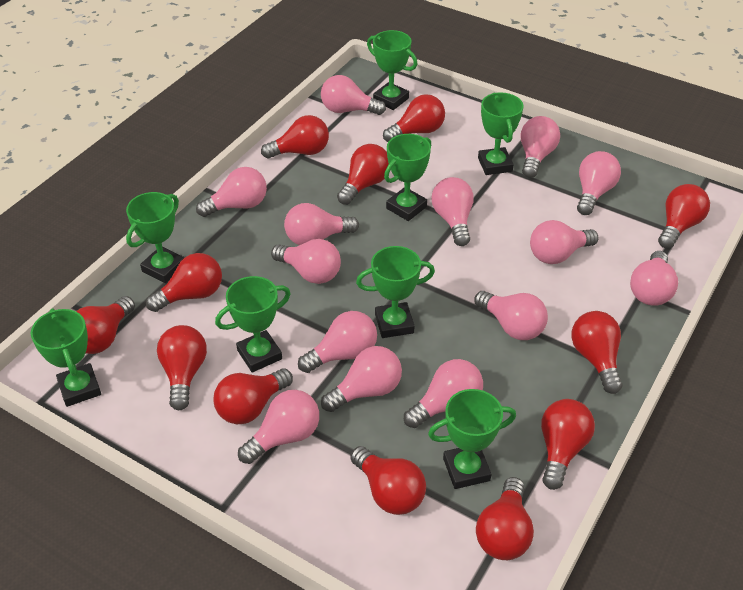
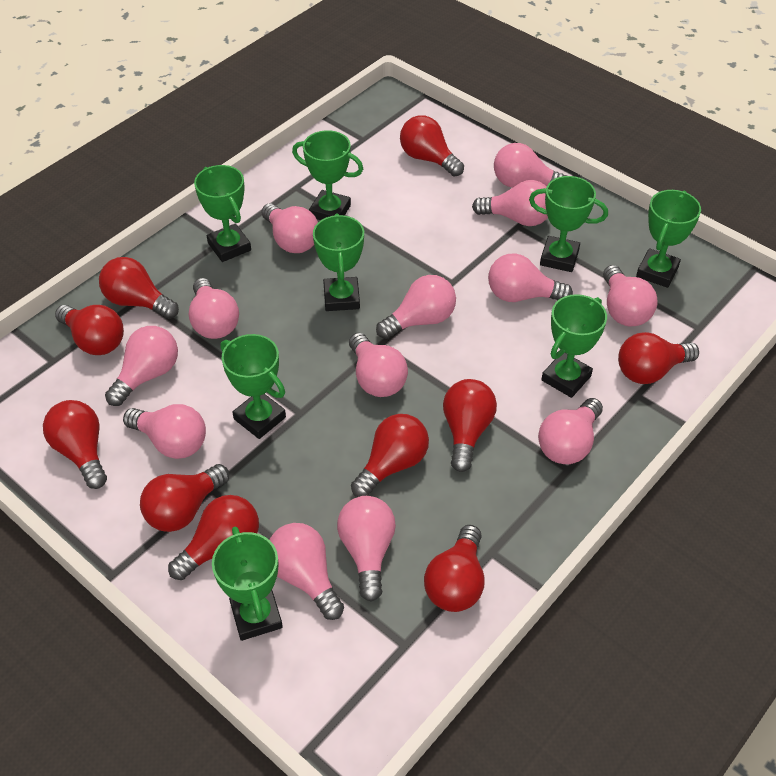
pink light bulb: 14 -> 13
red light bulb: 12 -> 10

